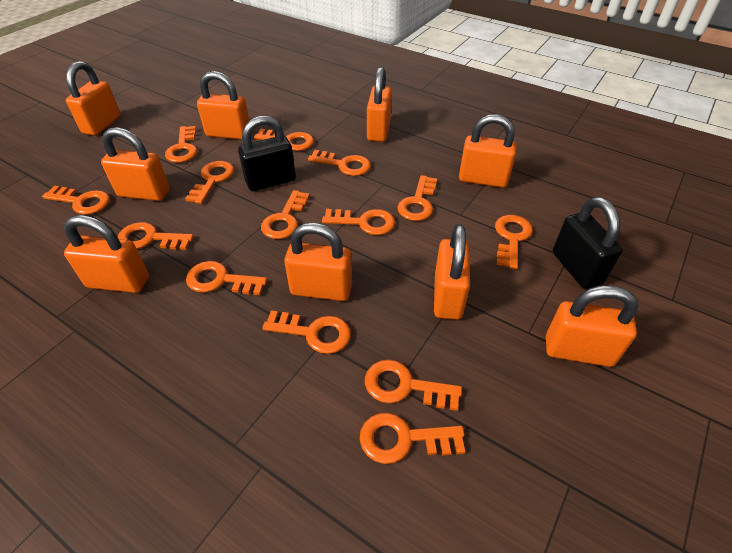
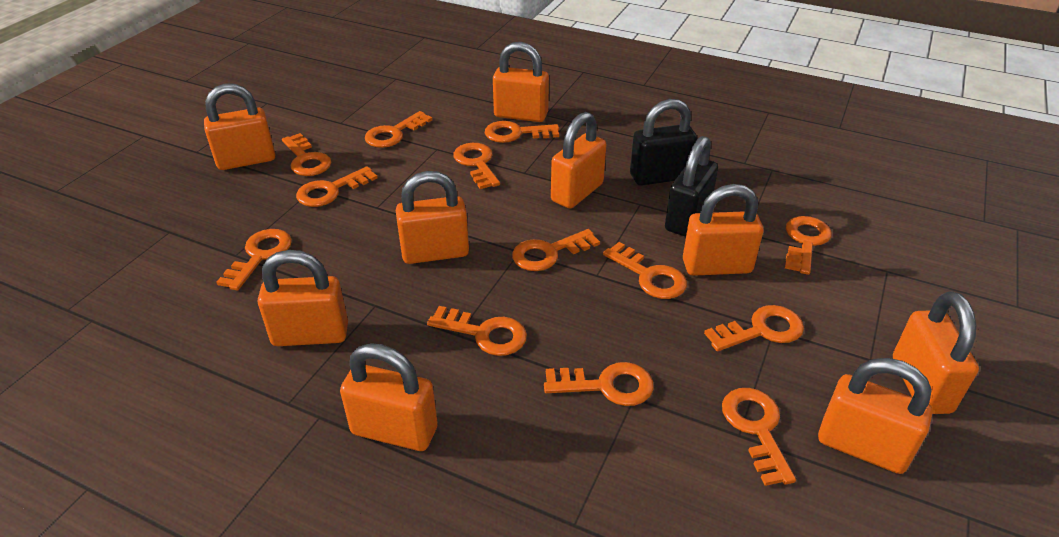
orange key: 14 -> 13

